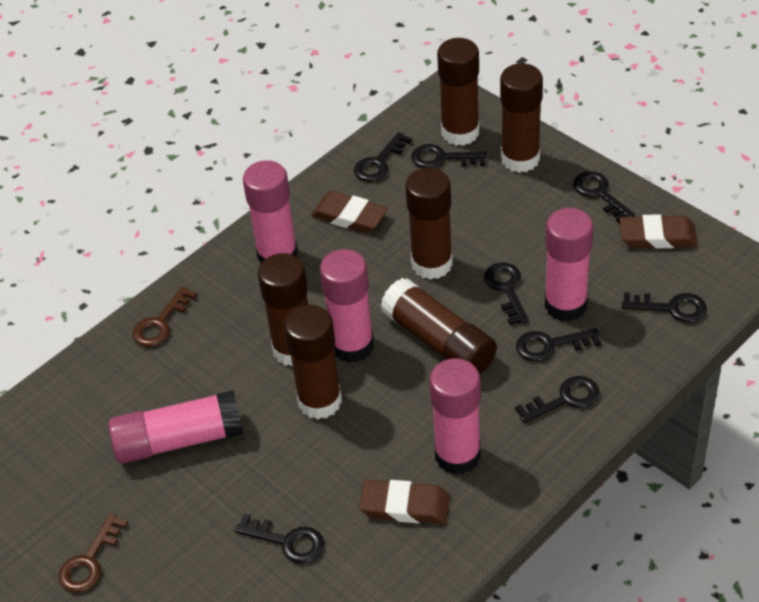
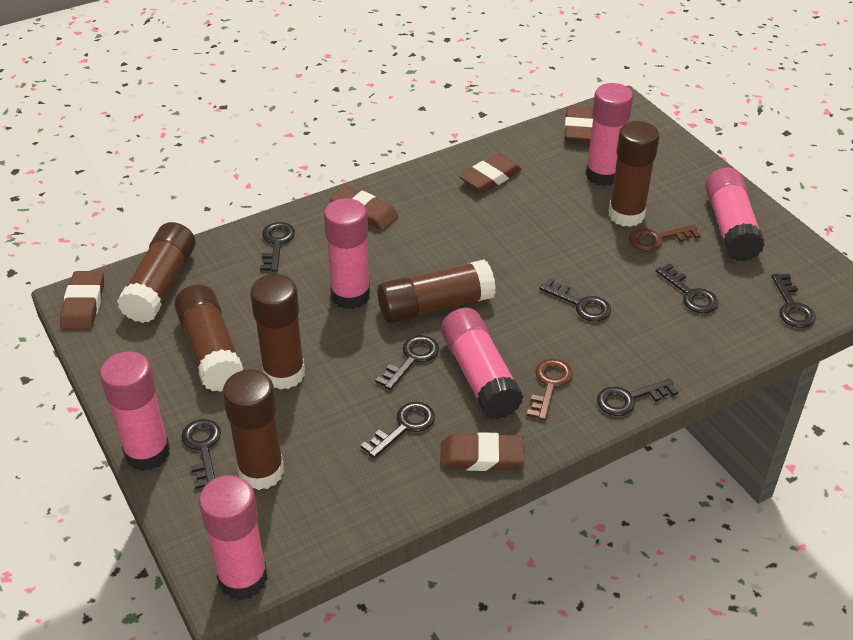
brown eraser: 3 -> 5
pink glue stick: 5 -> 6

